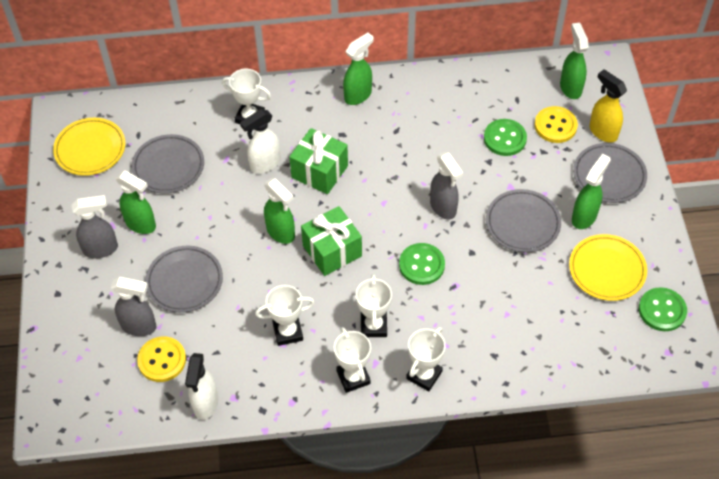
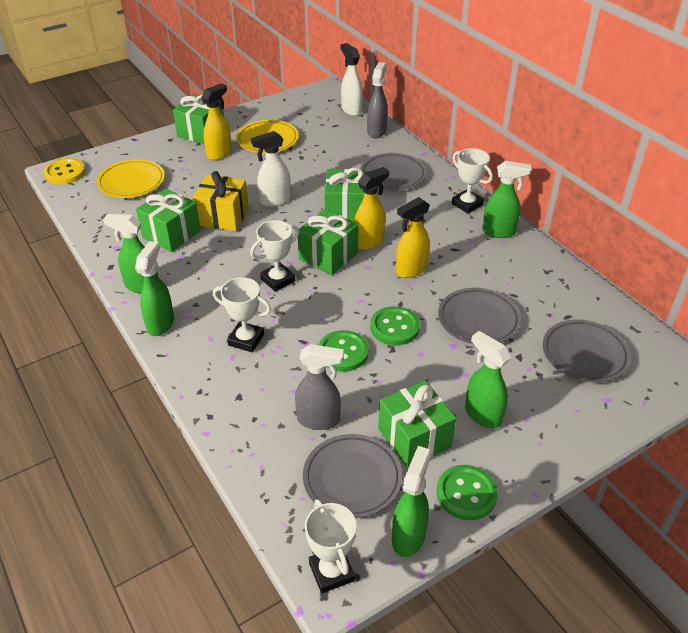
green gift: 2 -> 5
grey spray bottle: 3 -> 2
white trophy: 5 -> 4
yellow button: 2 -> 1
yellow gift: 0 -> 1
yellow spray bottle: 1 -> 3

